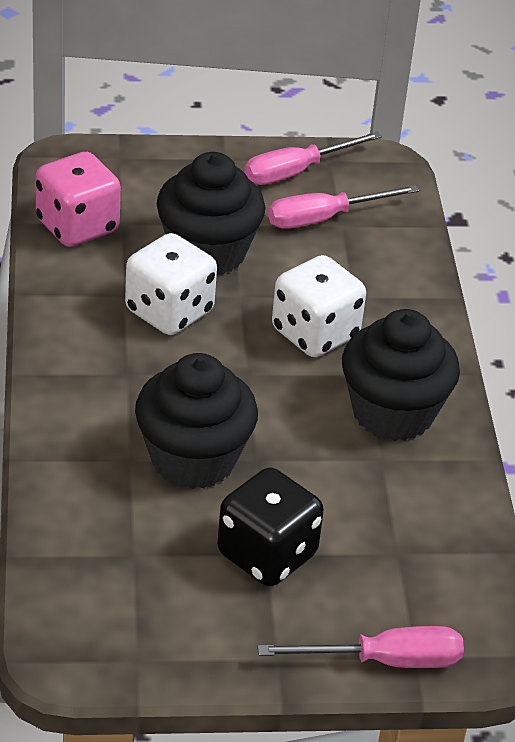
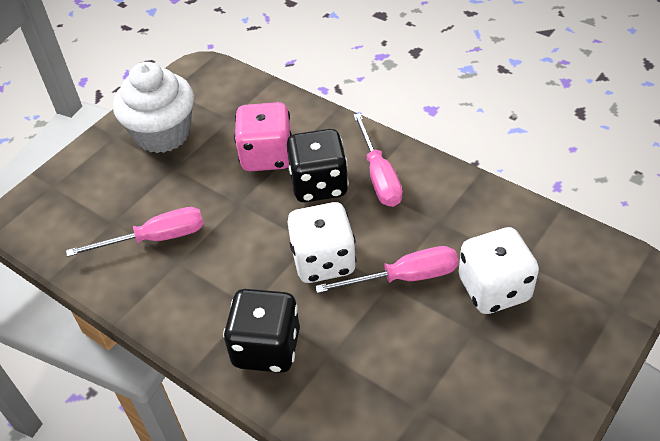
black cupcake: 3 -> 0
black dice: 1 -> 2
white cupcake: 0 -> 1

